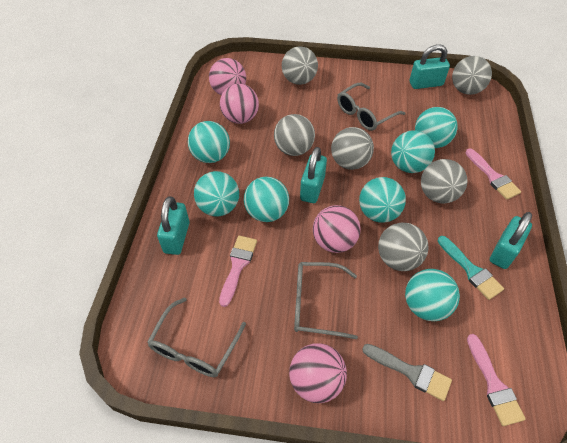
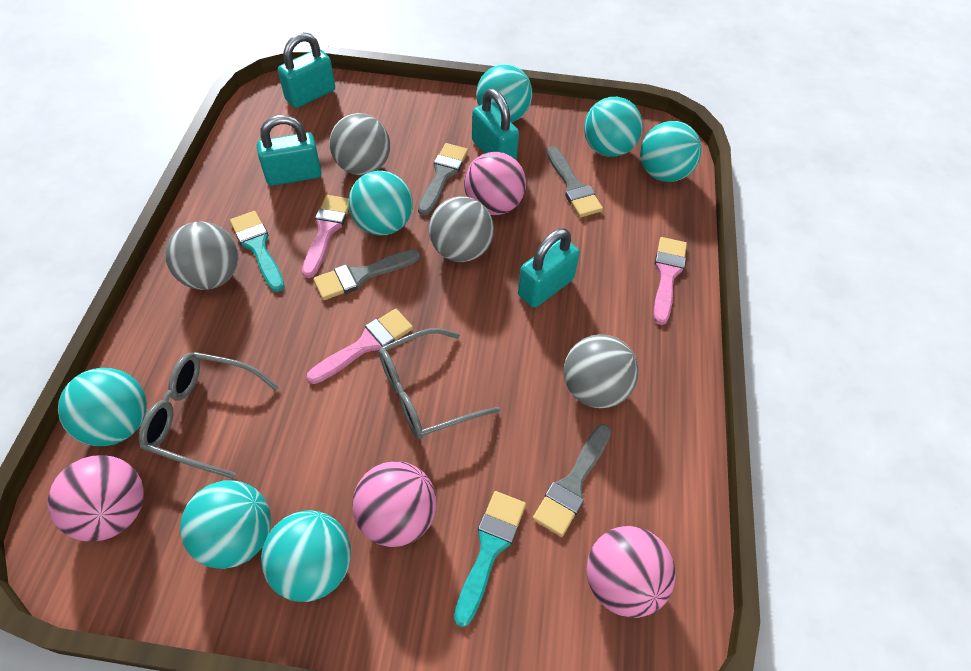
grey ball: 6 -> 4
grey brush: 1 -> 4
grey glasses: 3 -> 2
turquoise brush: 1 -> 2

